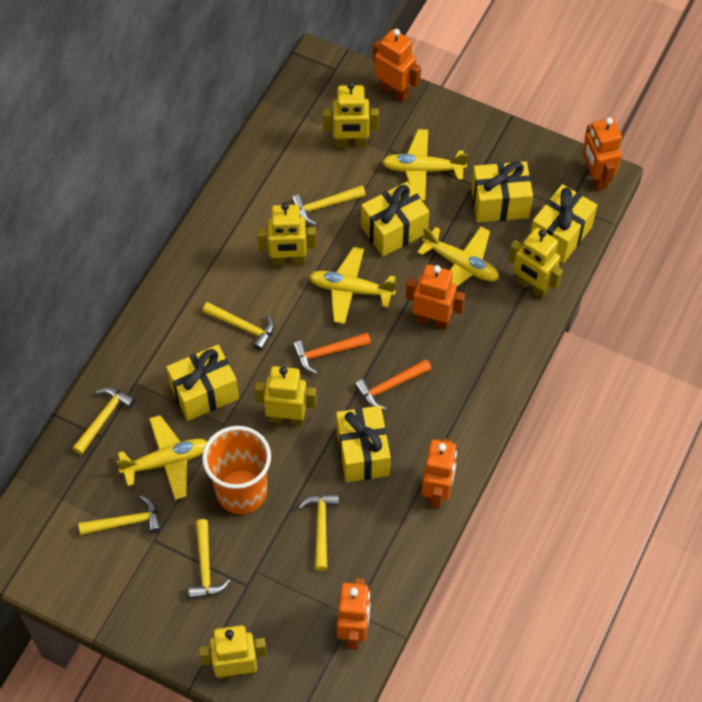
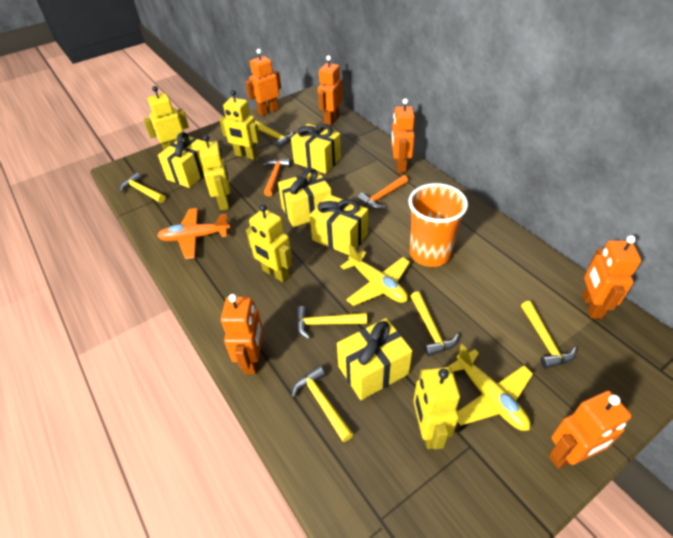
orange plane: 0 -> 1
orange robot: 5 -> 6
yellow plane: 4 -> 2

